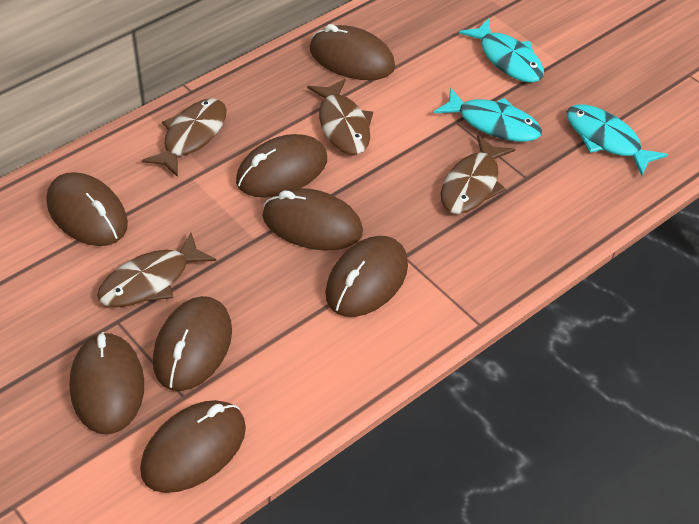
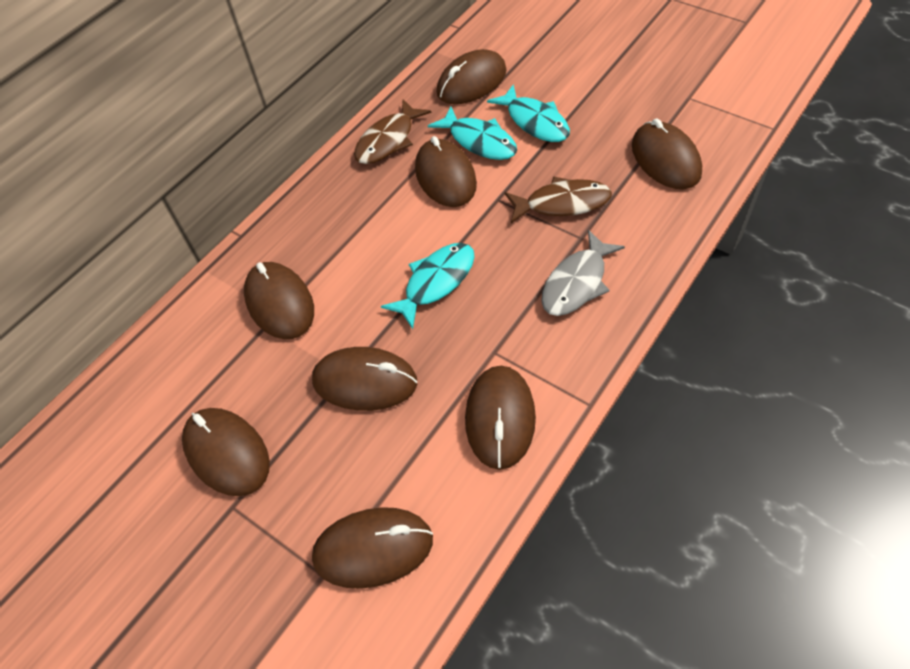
brown fish: 4 -> 2
grey fish: 0 -> 1

